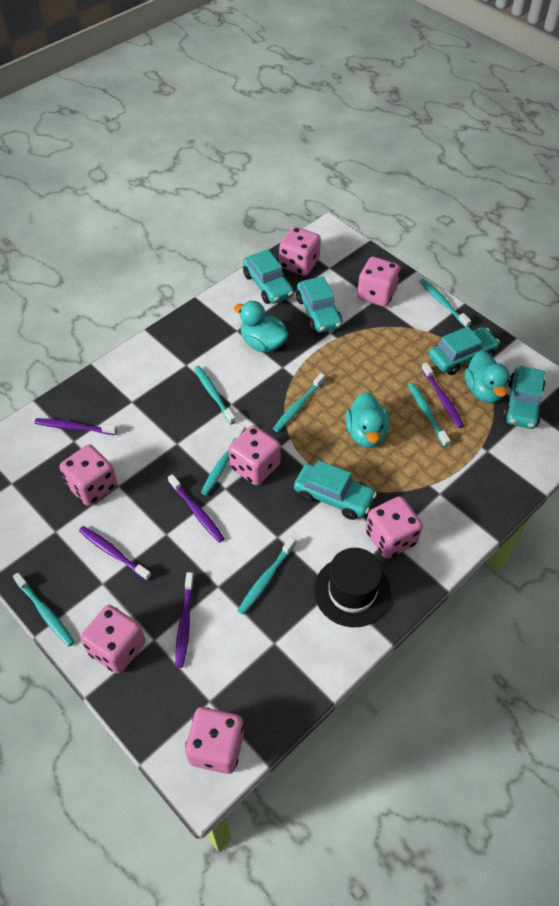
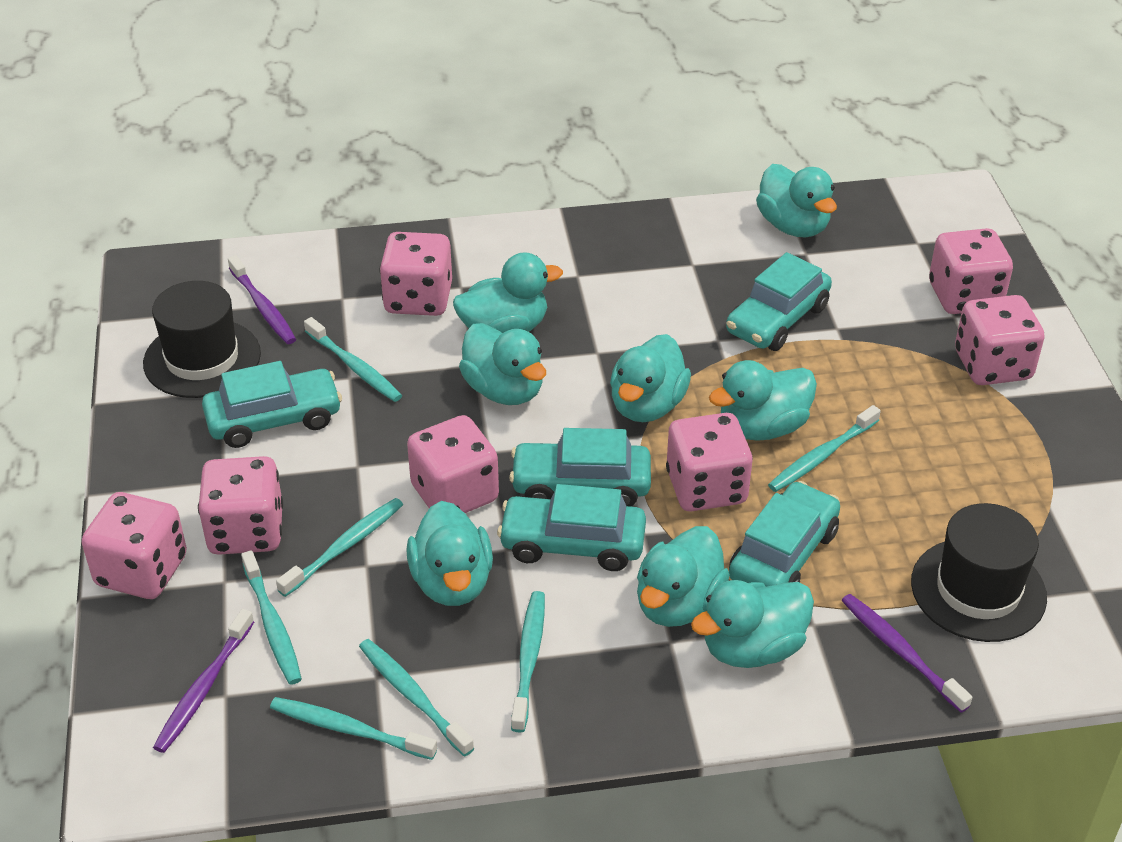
black hat: 1 -> 2
purple toothbrush: 5 -> 3
turquoise duck: 3 -> 8

